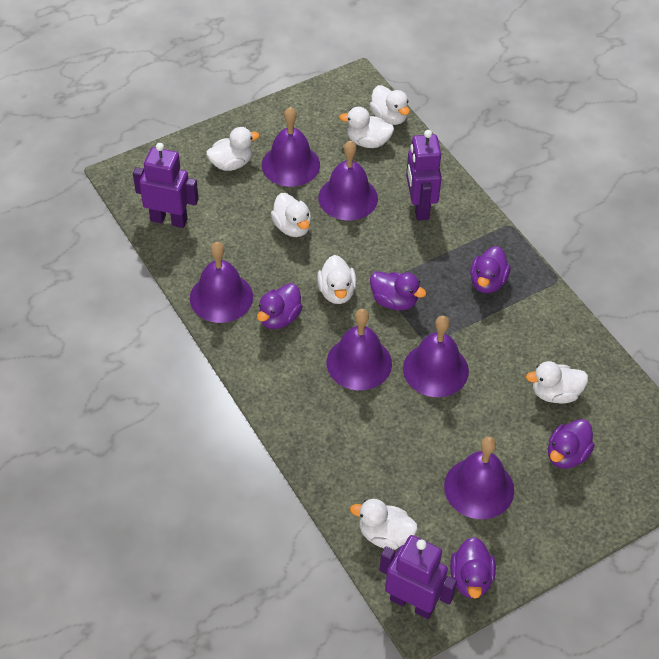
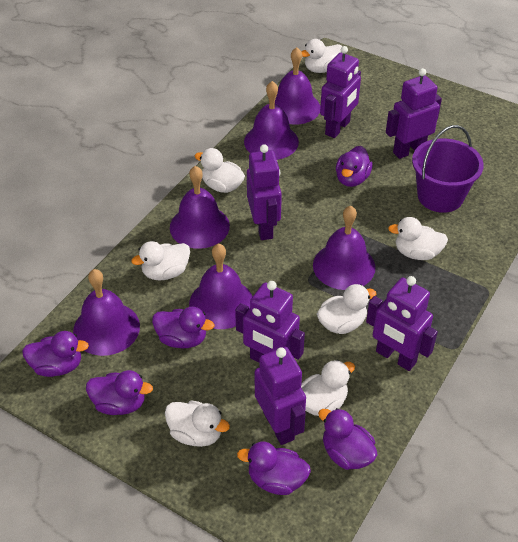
purple bucket: 0 -> 1
purple duck: 5 -> 6
purple robot: 3 -> 6

